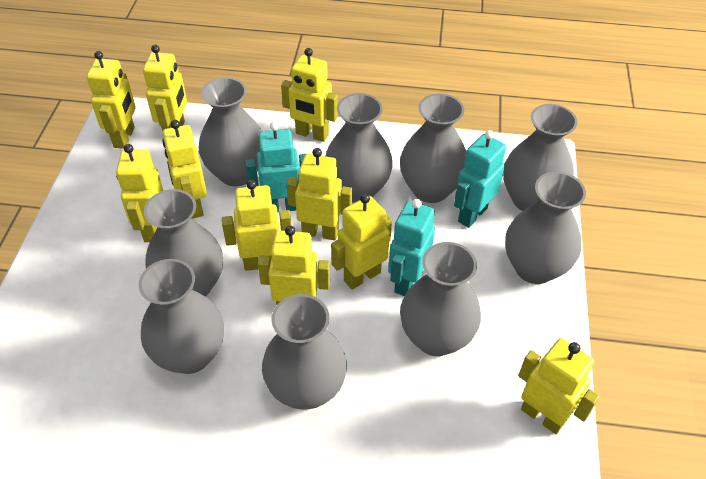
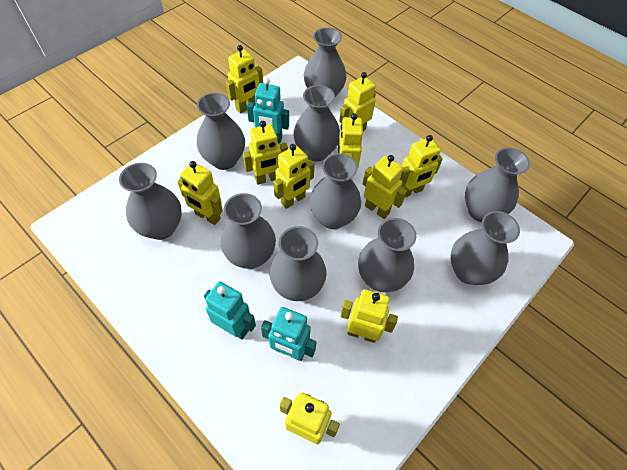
grey vase: 9 -> 10

